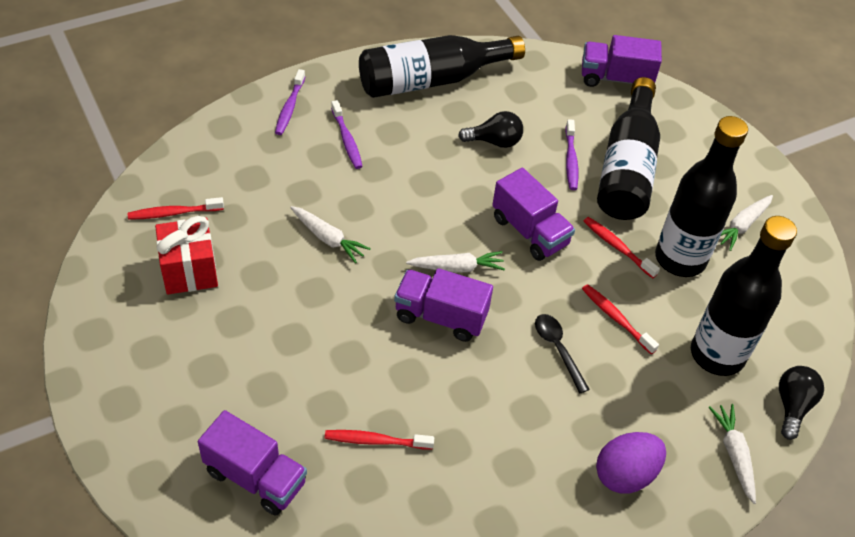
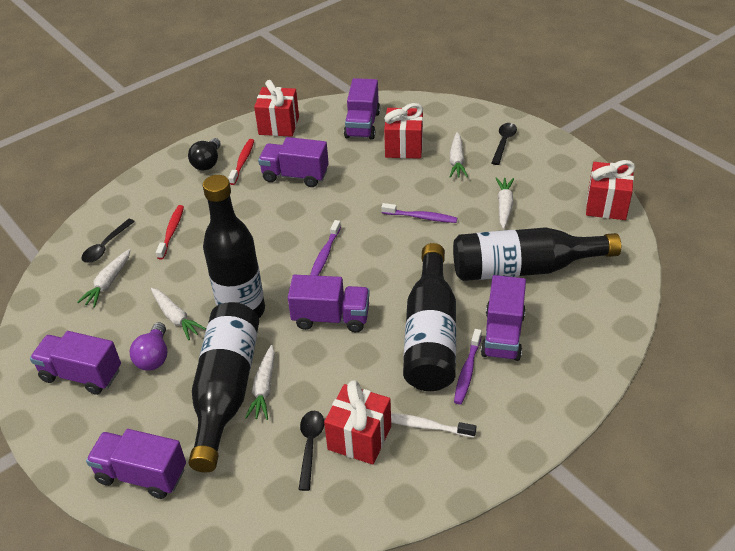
black light bulb: 2 -> 1
black spoon: 1 -> 3
purple egg: 1 -> 0
purple light bulb: 0 -> 1
purple truck: 4 -> 6
red gift: 1 -> 4
red toothbrush: 4 -> 2
white carrot: 4 -> 5
white toothbrush: 0 -> 1

